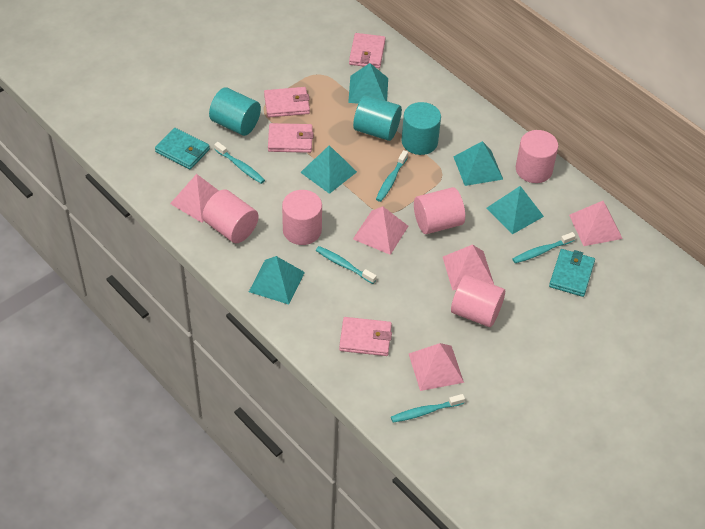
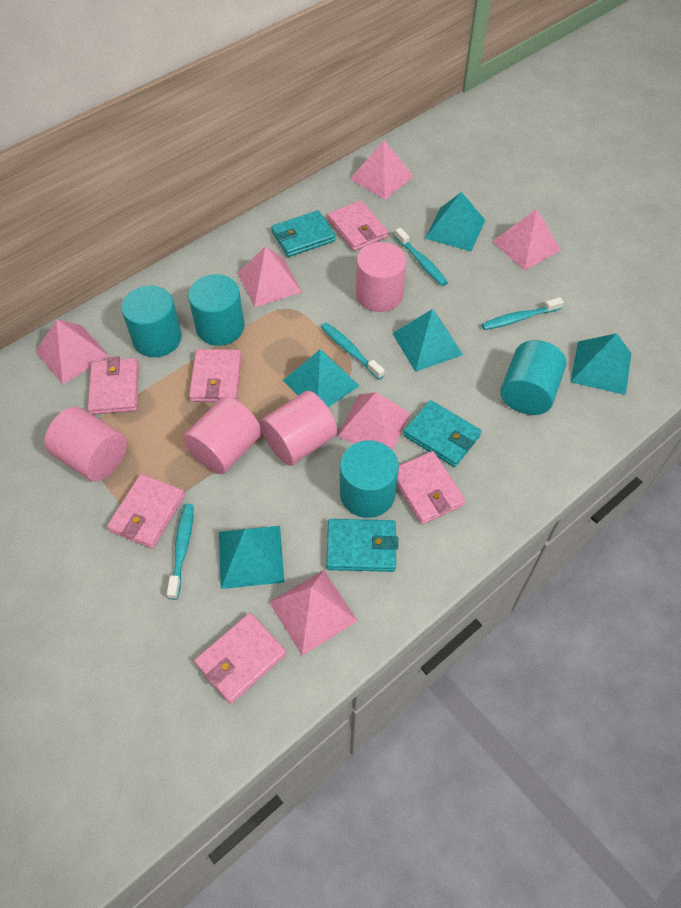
pink cylinder: 5 -> 4
pink pyramid: 5 -> 6
pink wallet: 4 -> 6
turquoise cylinder: 3 -> 4
turquoise toothbrush: 5 -> 4
turquoise wallet: 2 -> 3

